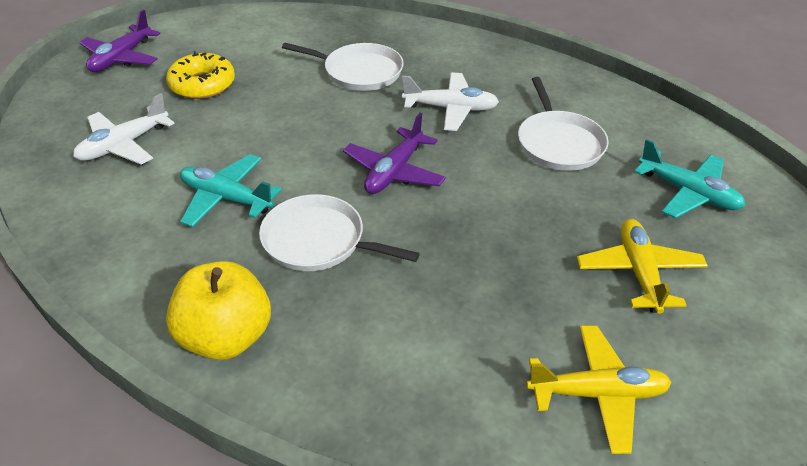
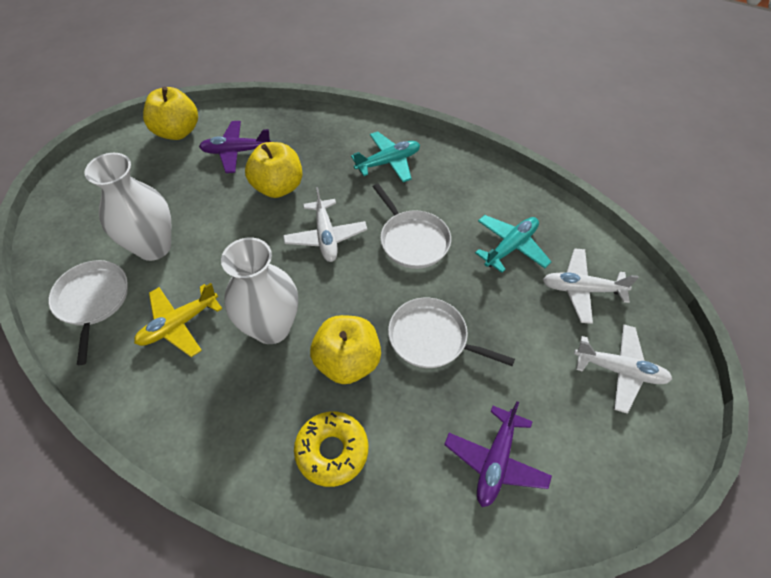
white plane: 2 -> 3
white vase: 0 -> 2
yellow apple: 1 -> 3
yellow plane: 2 -> 1

